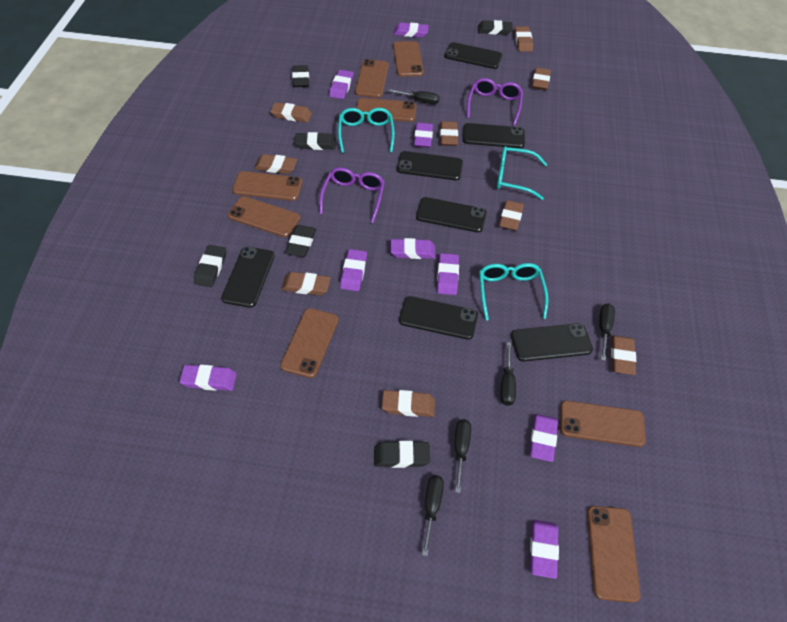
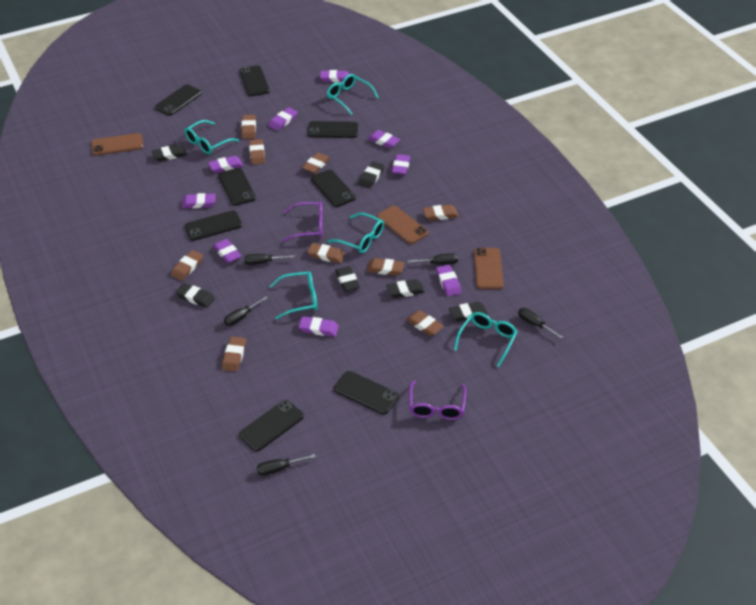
black phone: 7 -> 8
brown phone: 8 -> 3
turquoise glasses: 3 -> 5

